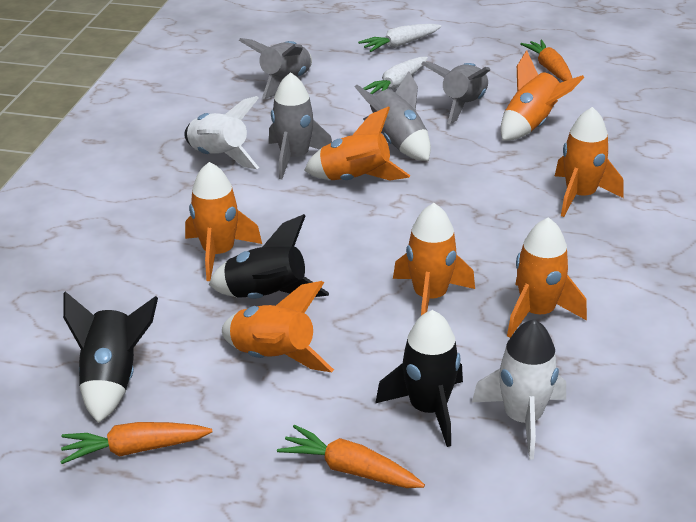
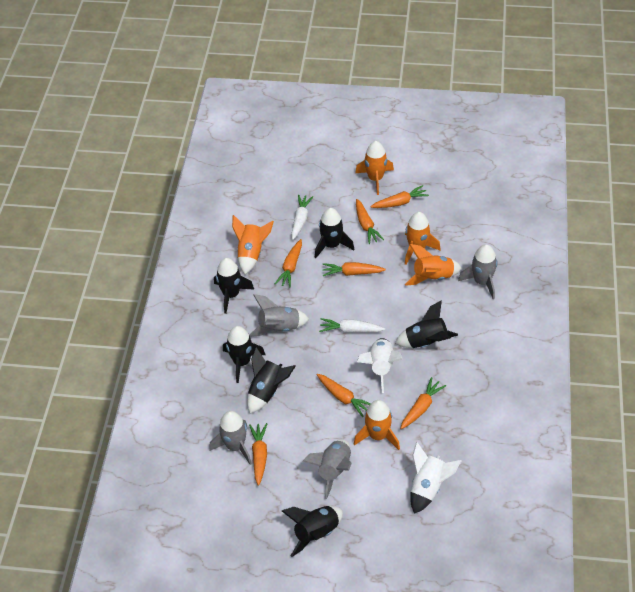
black rocket: 3 -> 6
orange carrot: 3 -> 7
orange rocket: 7 -> 5

